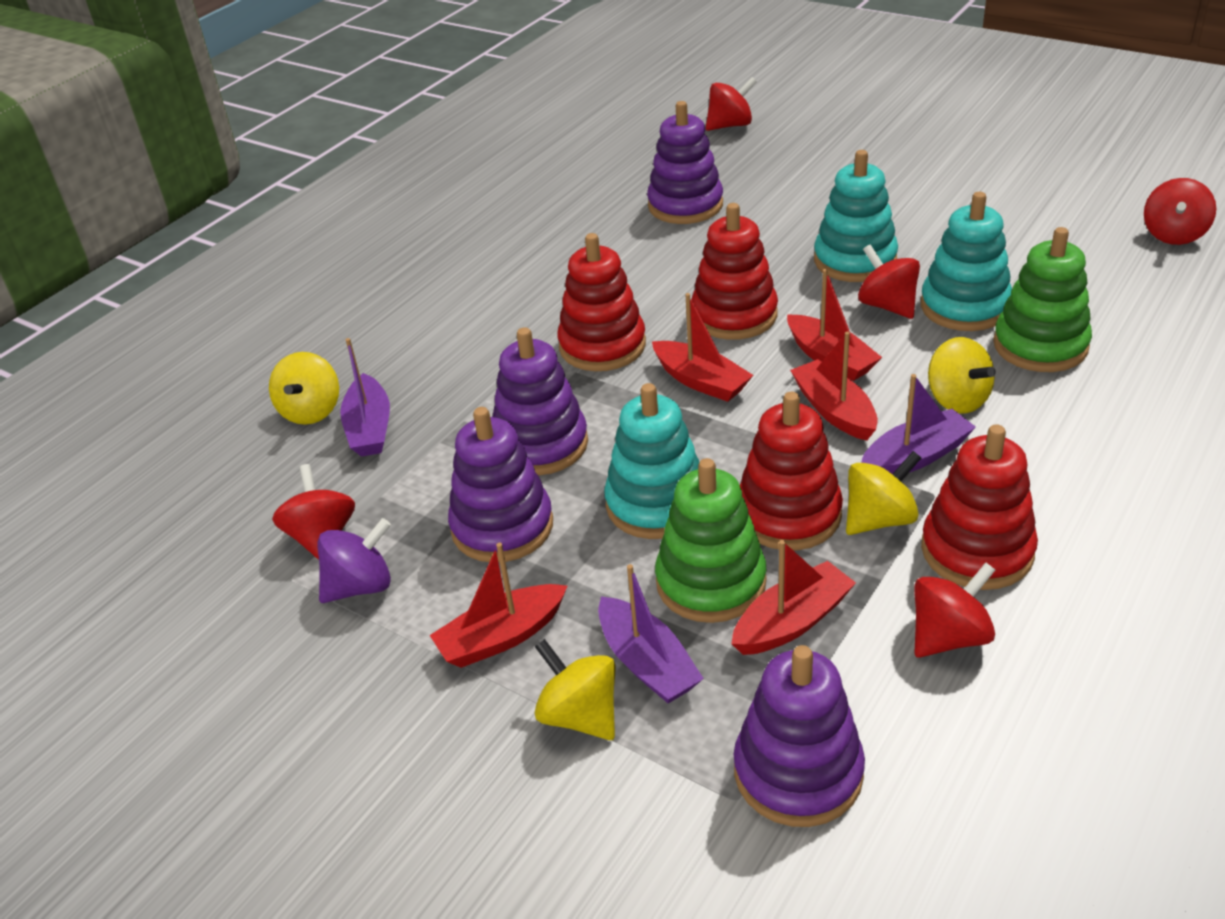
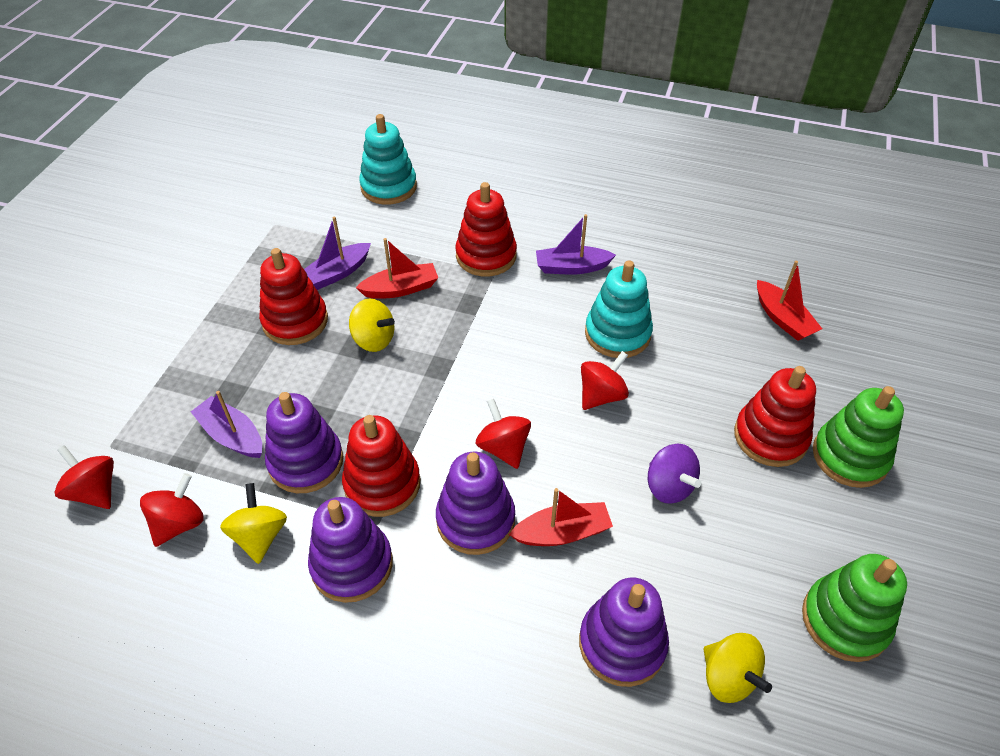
red boat: 5 -> 3
red spinning top: 5 -> 4
turquoise stacking toy: 3 -> 2
yellow spinning top: 4 -> 3

